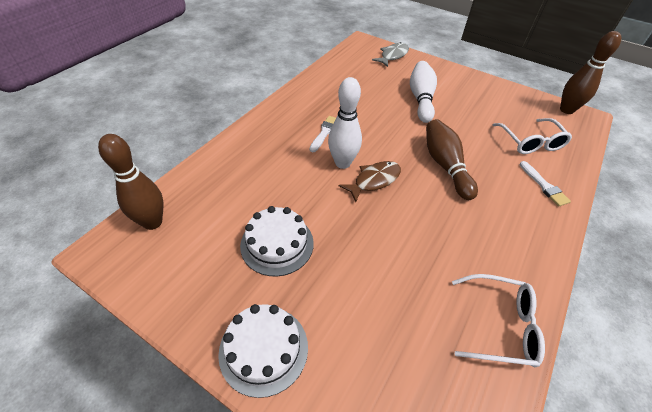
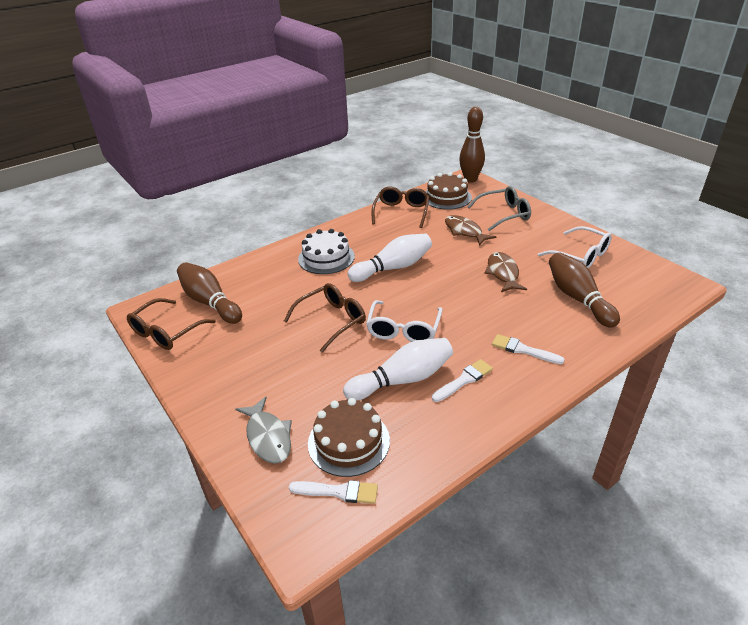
brown cake: 0 -> 2
brown fish: 1 -> 2
brown glasses: 0 -> 3
grey glasses: 0 -> 1
white brush: 2 -> 3
white cake: 2 -> 1

